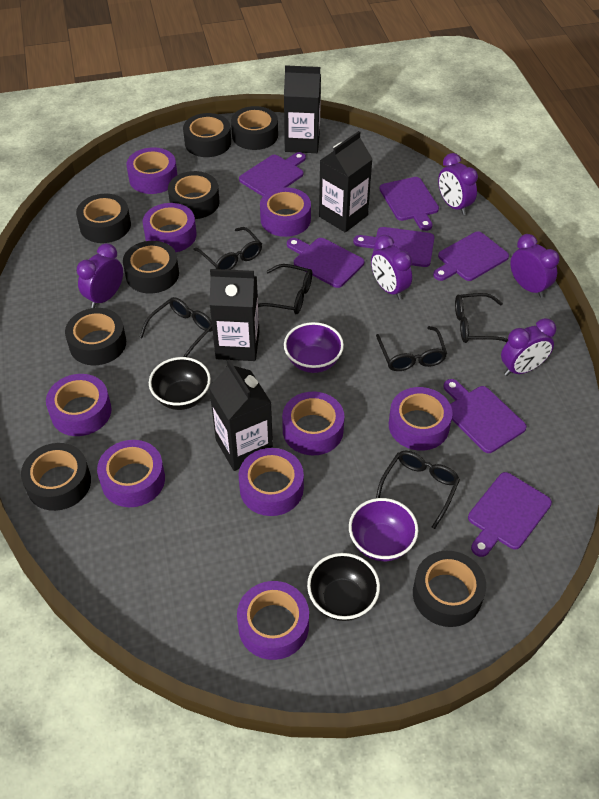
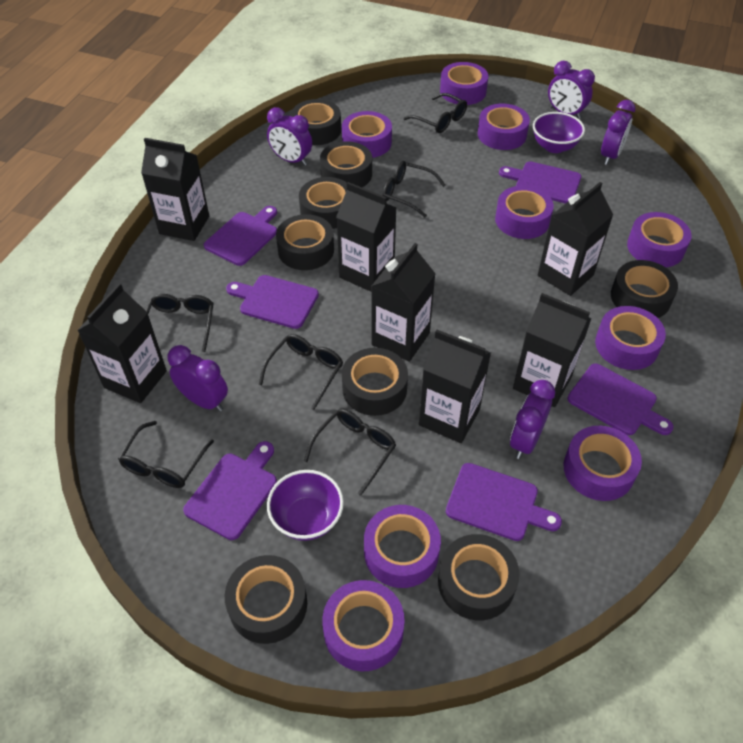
black bowl: 2 -> 0
black carton: 4 -> 7
purple cutting board: 7 -> 6

